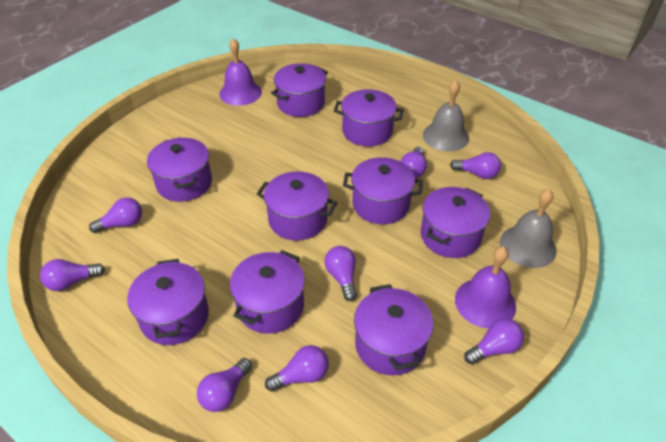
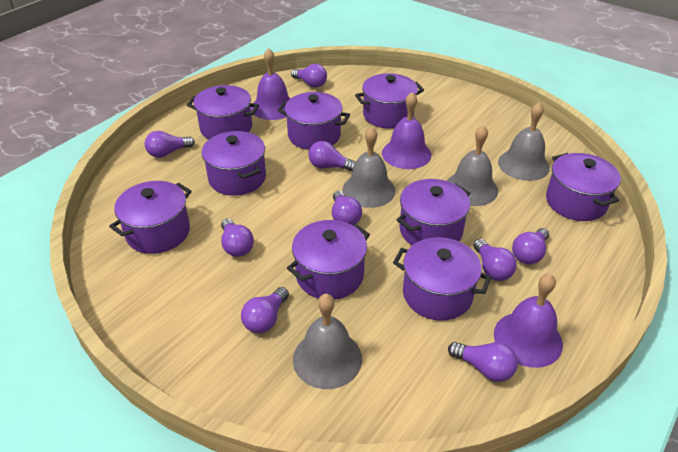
grey bell: 2 -> 4
purple bell: 2 -> 3
purple light bulb: 8 -> 9

